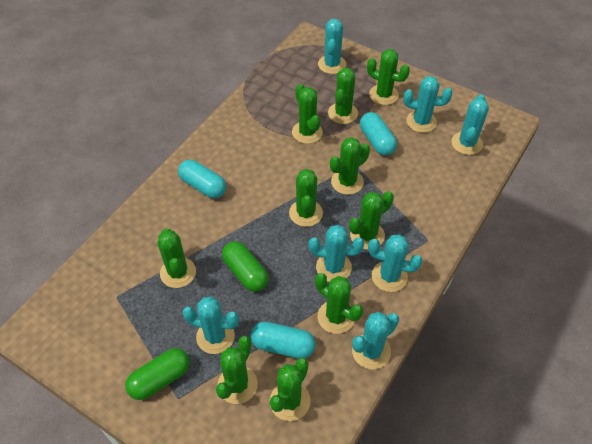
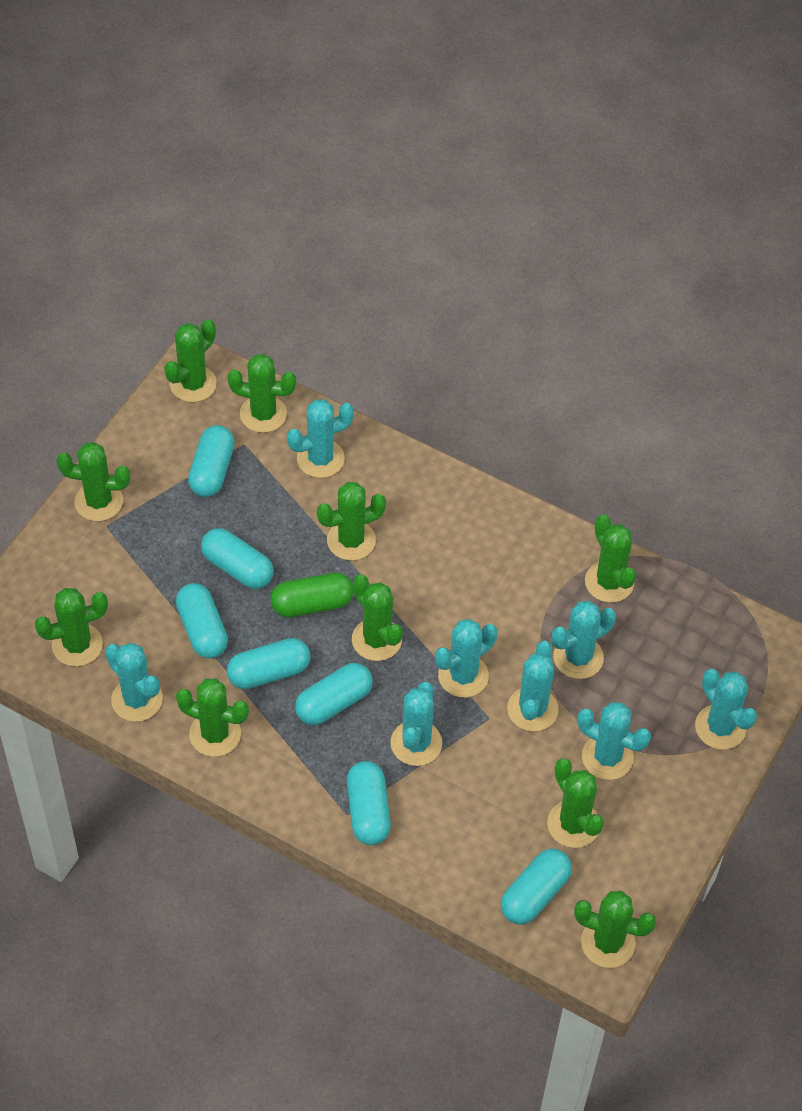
green capsule: 2 -> 1
turquoise cactus: 7 -> 8
turquoise capsule: 3 -> 7

